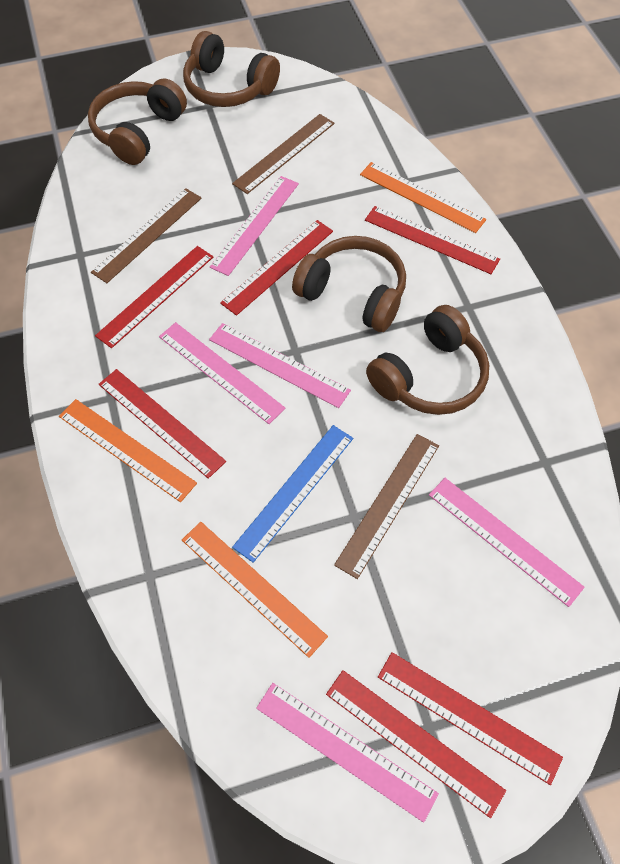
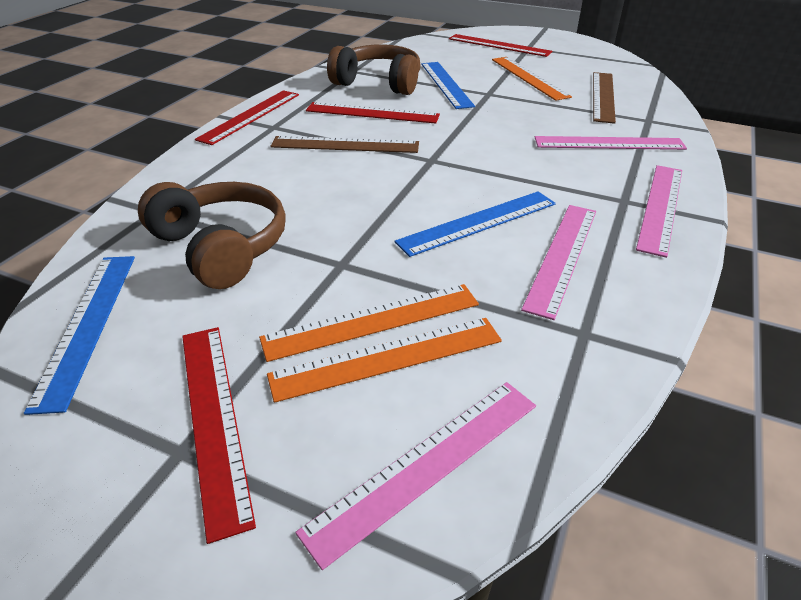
blue ruler: 1 -> 3
brown headphones: 4 -> 2
brown ruler: 3 -> 2
pink ruler: 5 -> 4
red ruler: 6 -> 4

